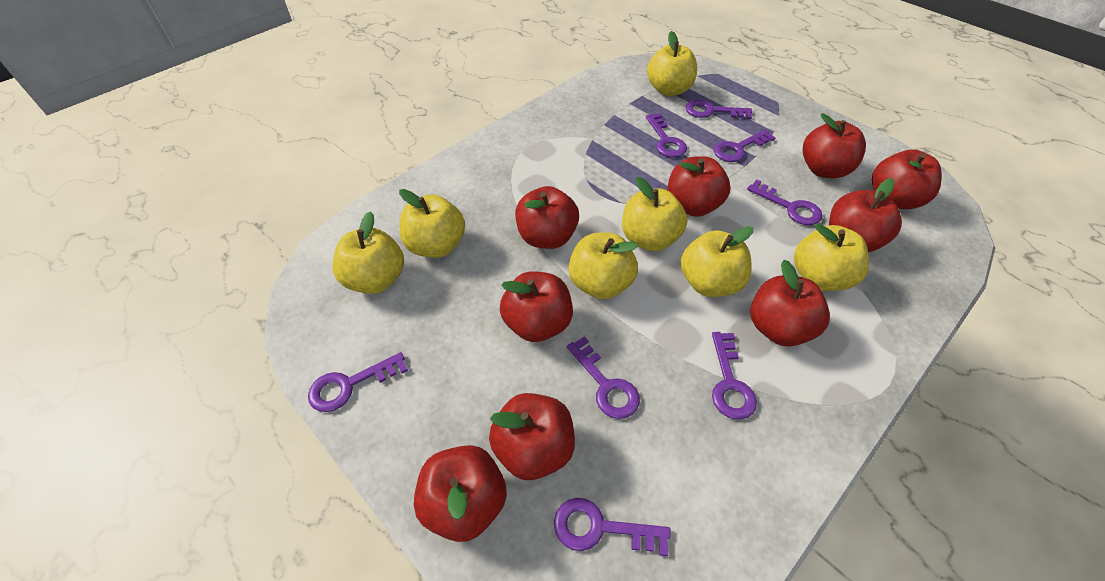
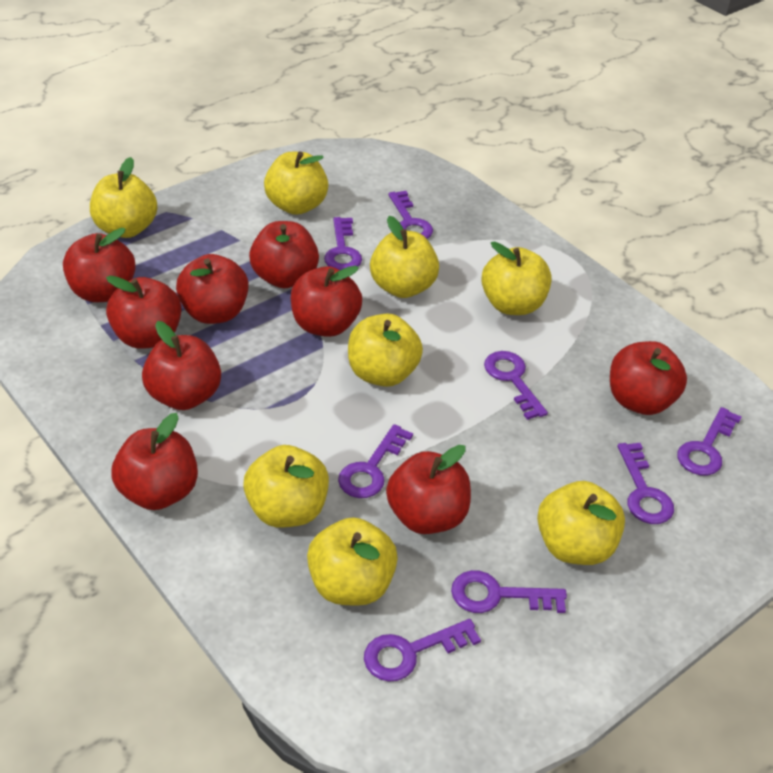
yellow apple: 7 -> 8

